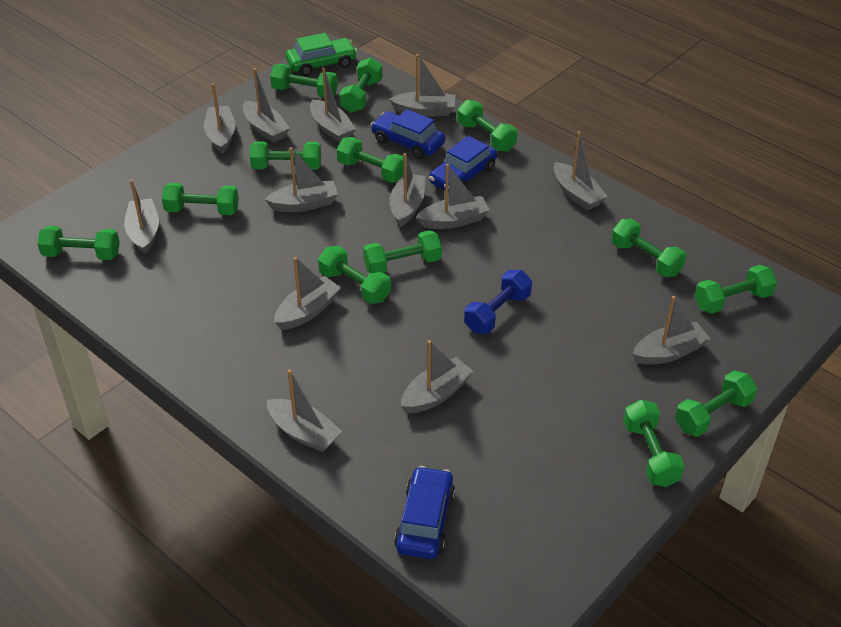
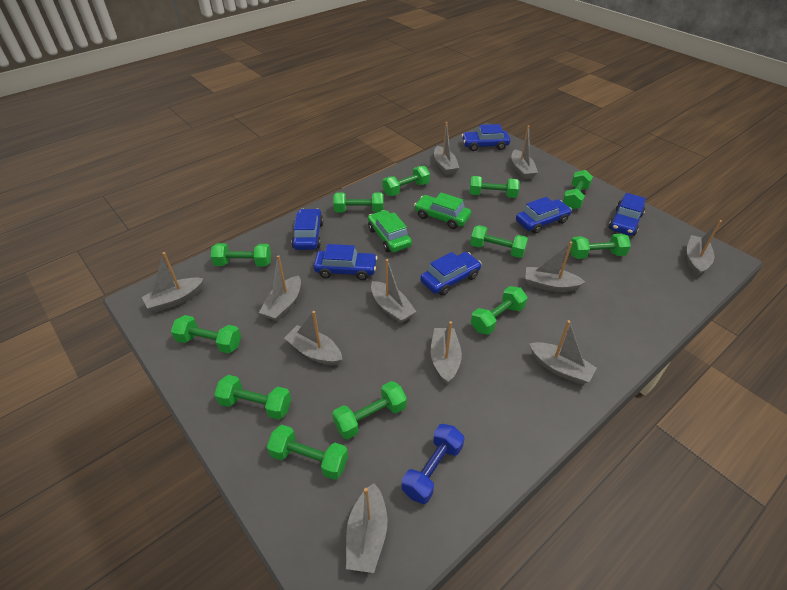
blue car: 3 -> 6
green car: 1 -> 2
green dumbbell: 13 -> 12
grey boat: 13 -> 11

